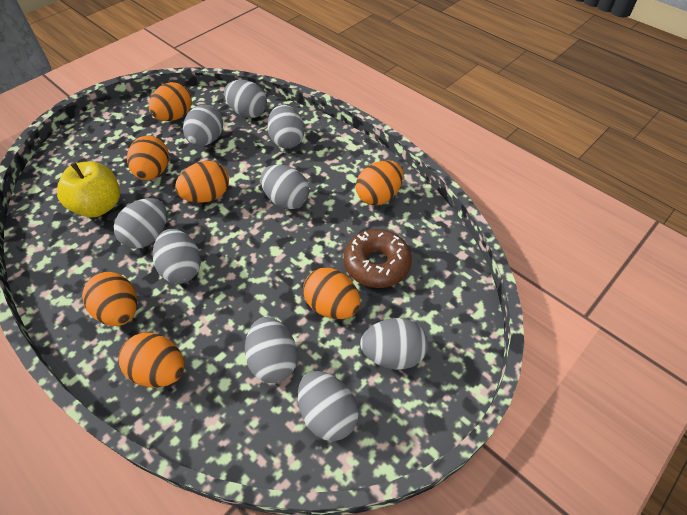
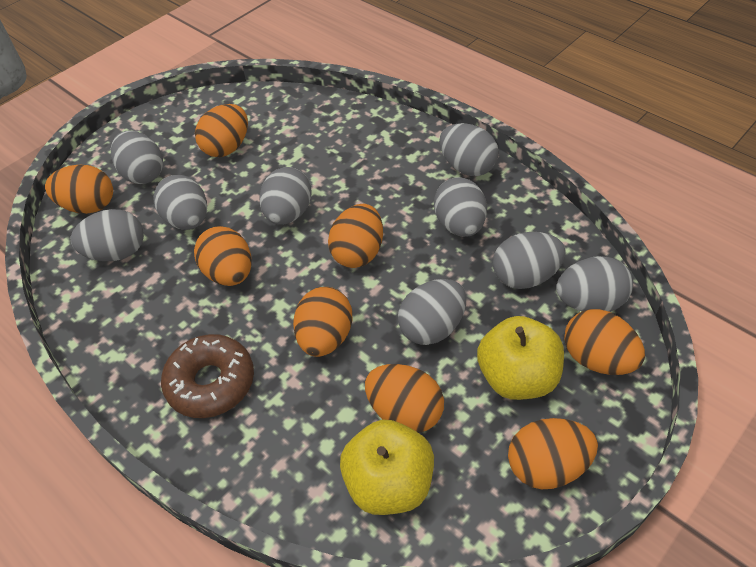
orange egg: 7 -> 8
yellow apple: 1 -> 2

